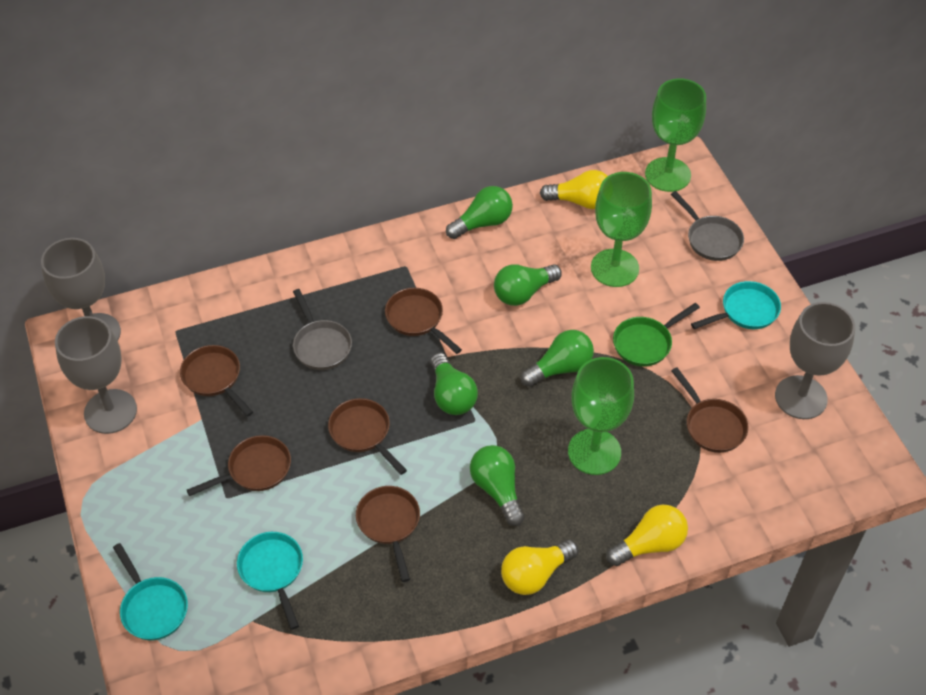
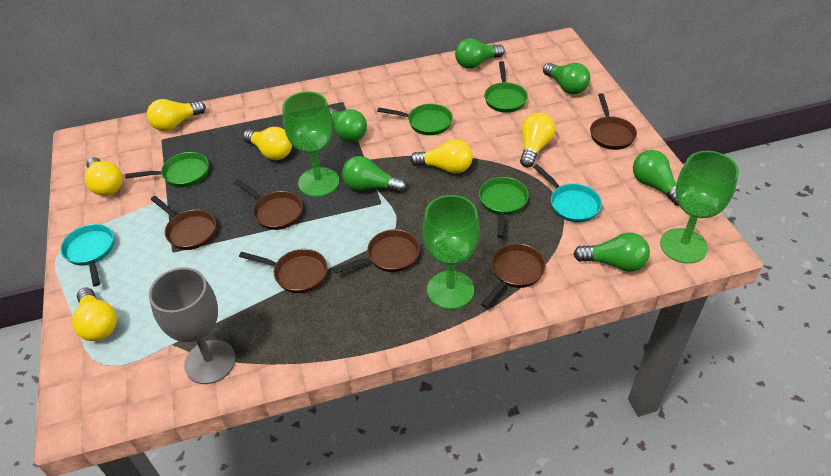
green light bulb: 5 -> 6
green pan: 1 -> 4
grey goblet: 3 -> 1
grey pan: 2 -> 0
turquoise pan: 3 -> 2
yellow light bulb: 3 -> 6

